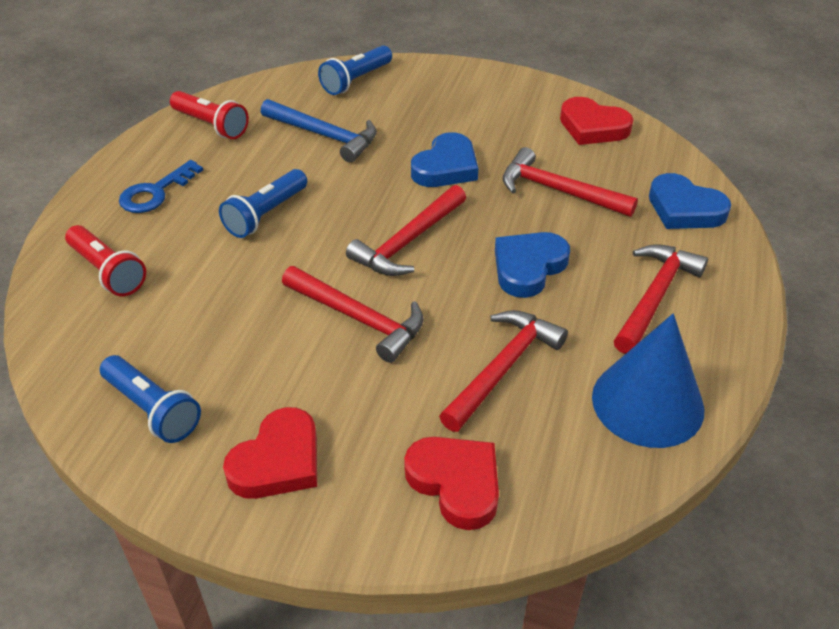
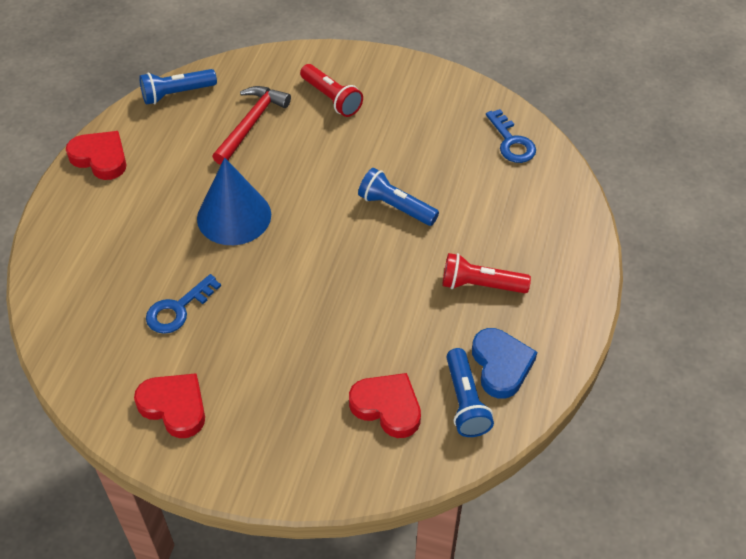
blue hammer: 1 -> 0
blue heart: 3 -> 1
blue key: 1 -> 2
red hammer: 5 -> 1

